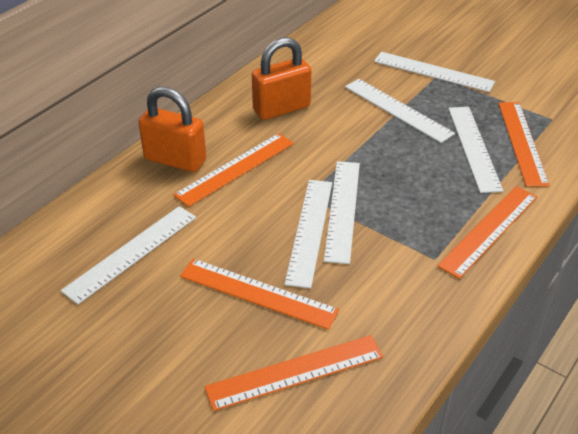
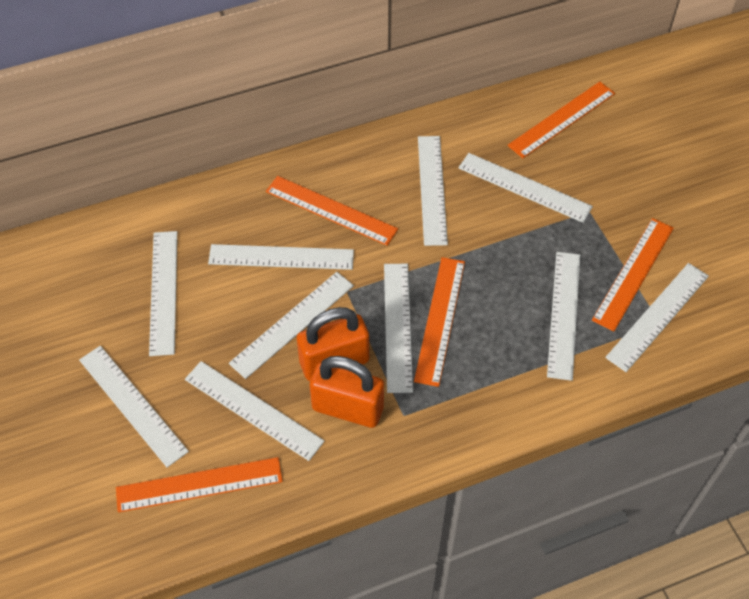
white ruler: 6 -> 10

